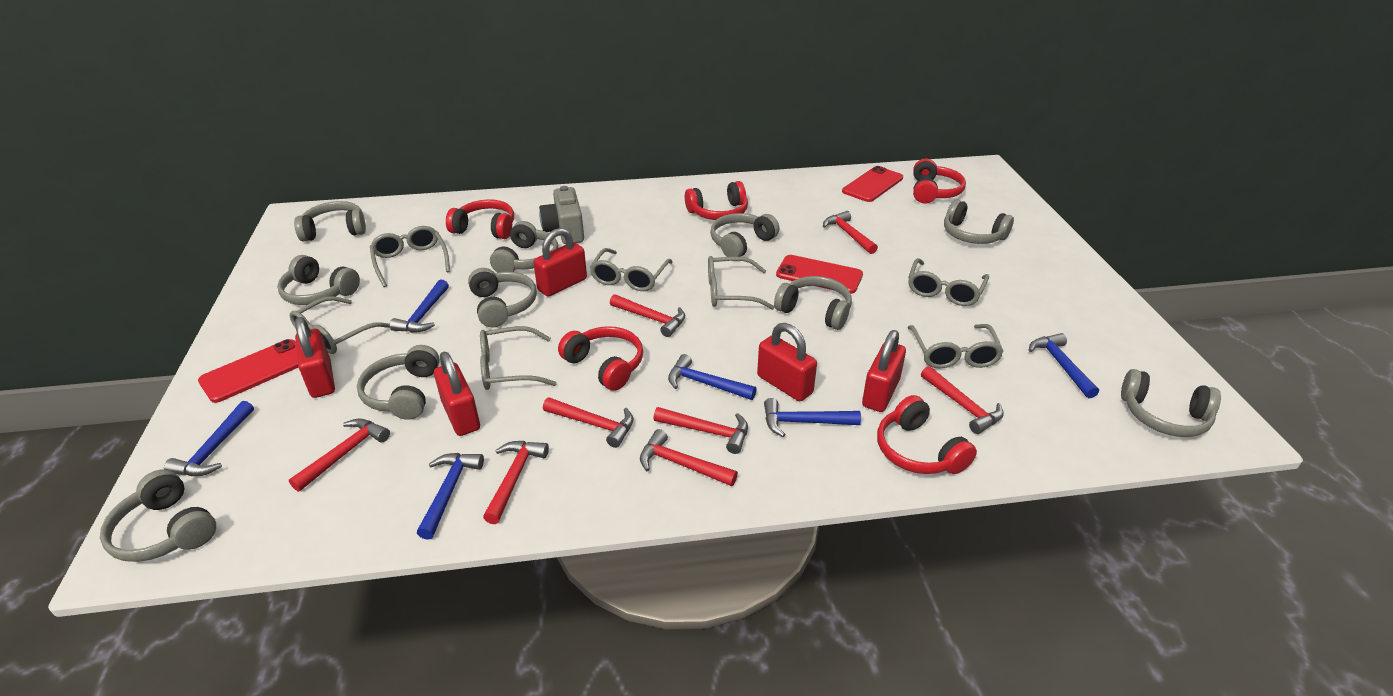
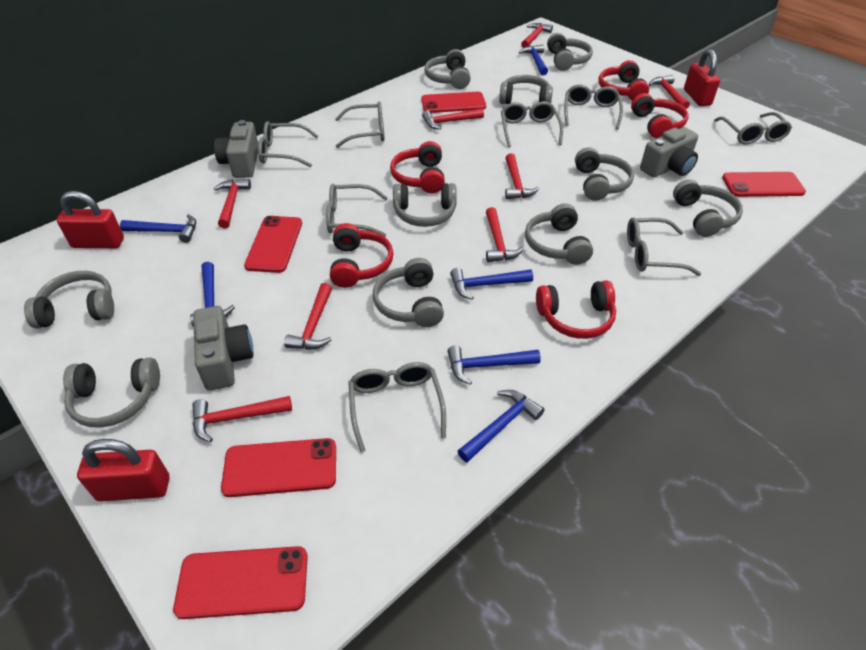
grey camera: 1 -> 3
grey glasses: 7 -> 8
red padlock: 5 -> 3
red phone: 3 -> 5

